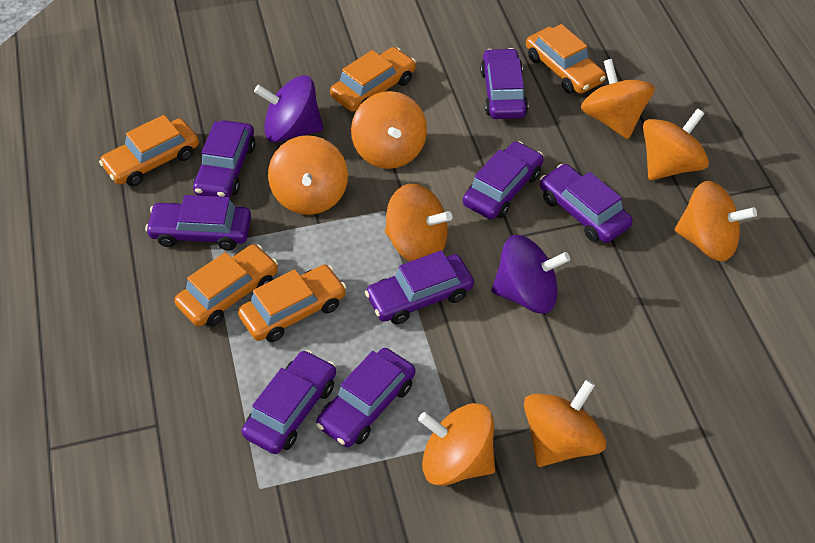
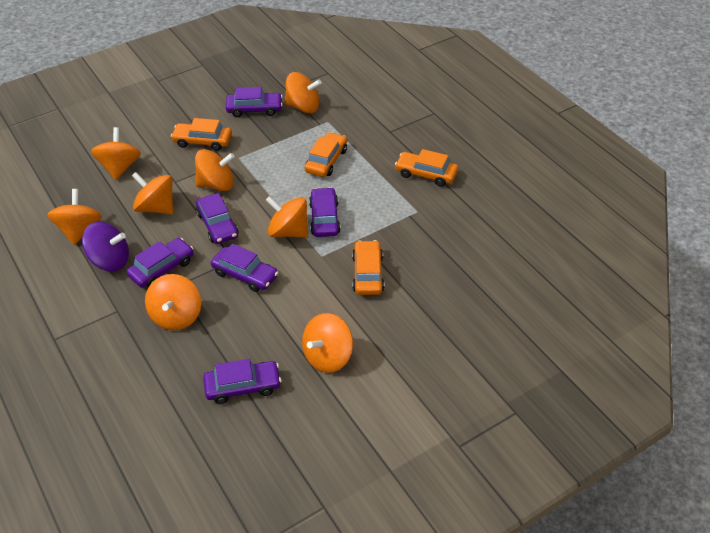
orange car: 5 -> 4
purple car: 8 -> 6
purple spinning top: 2 -> 1

